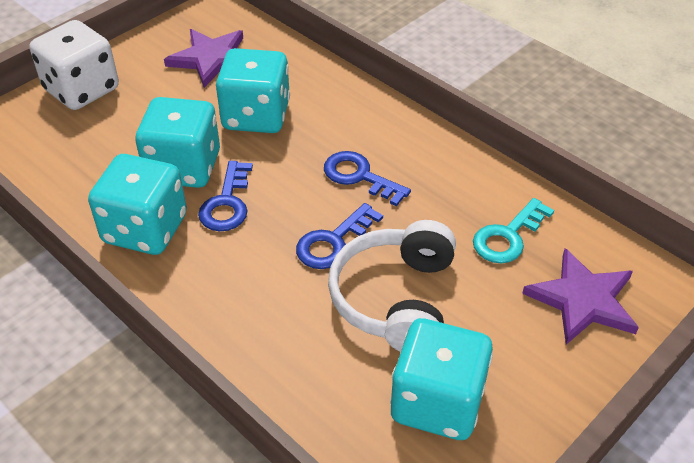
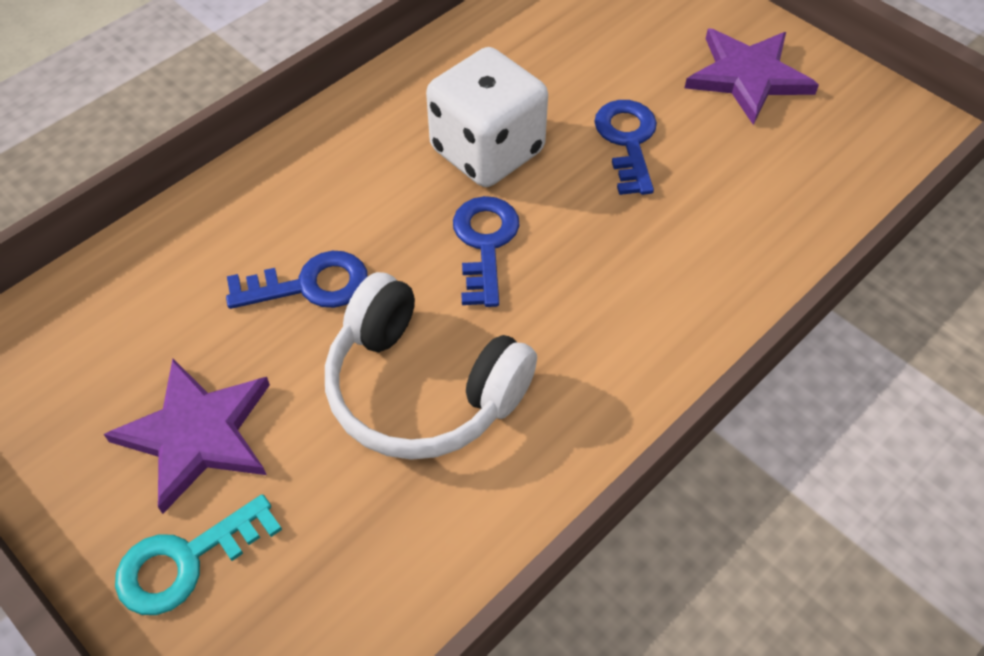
turquoise dice: 4 -> 0

